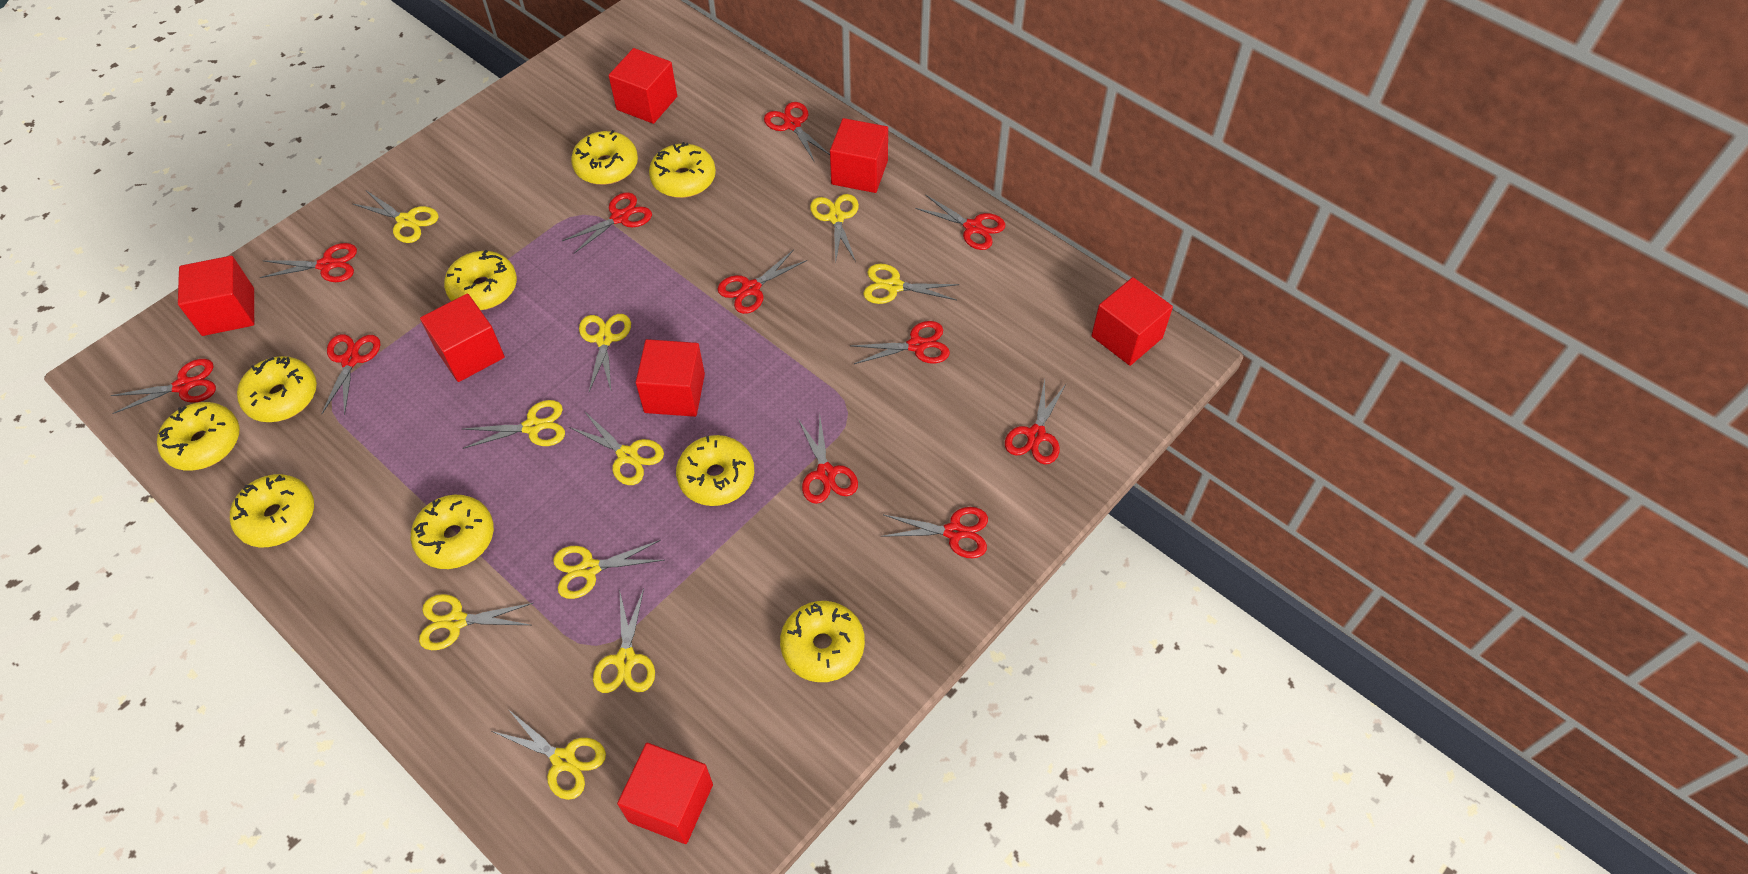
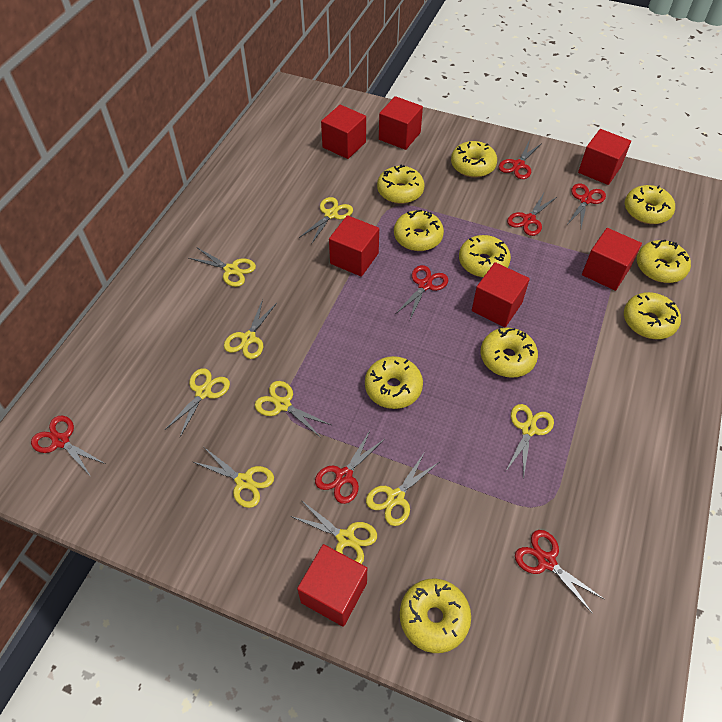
red scissors: 11 -> 7
yellow donut: 9 -> 10
yellow scissors: 10 -> 9

